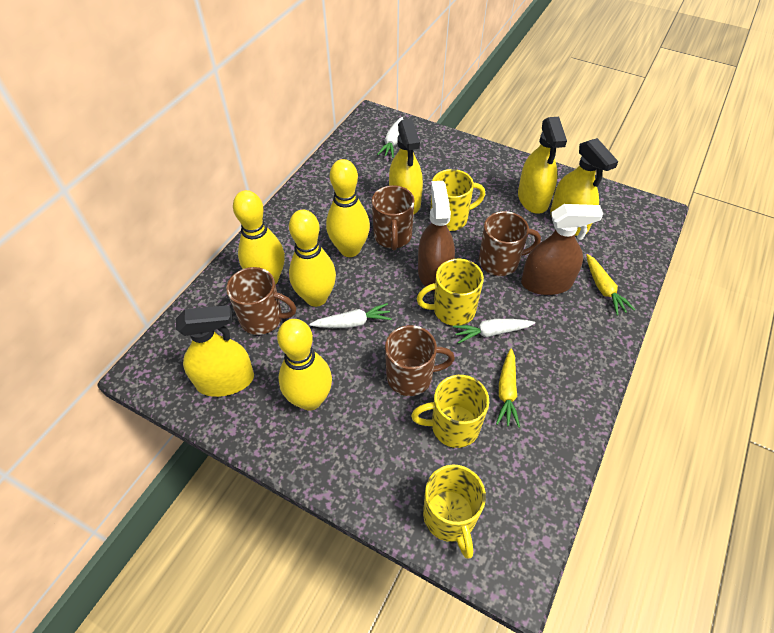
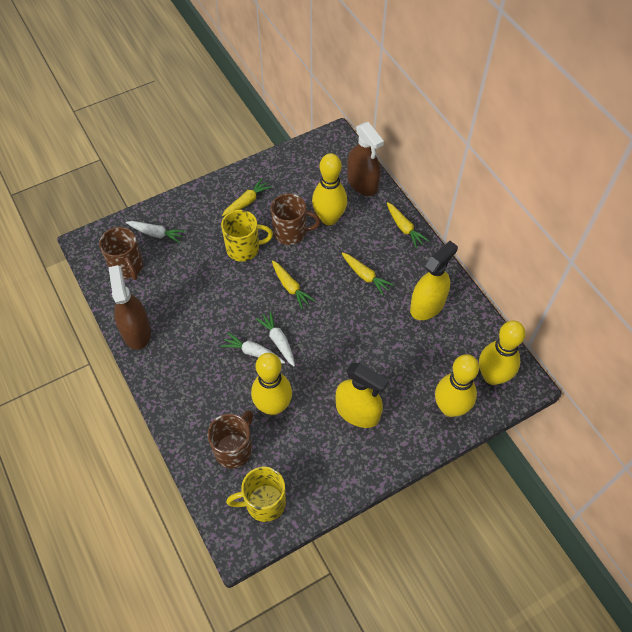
brown mug: 4 -> 3
yellow carrot: 2 -> 4
yellow mug: 4 -> 2
yellow spray bottle: 4 -> 2

